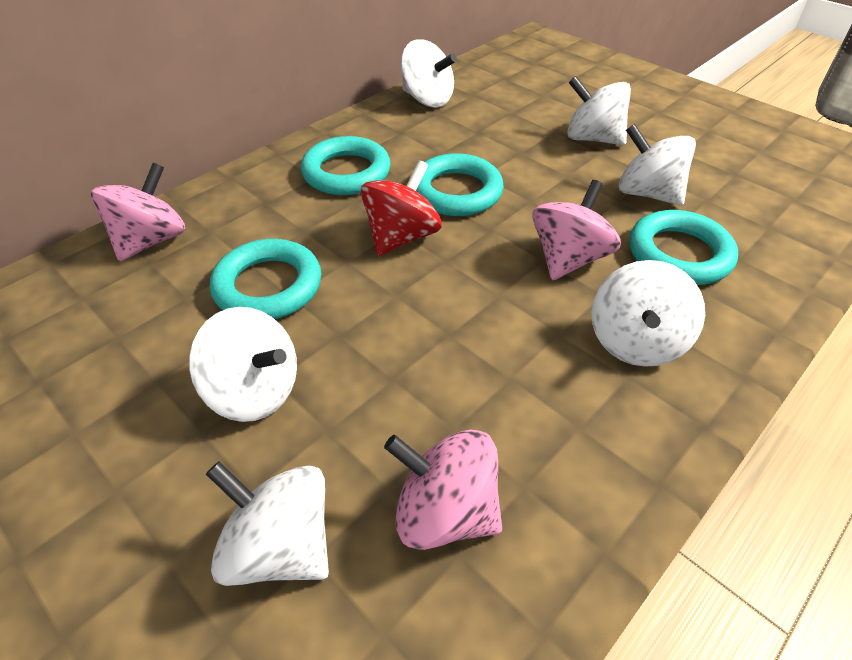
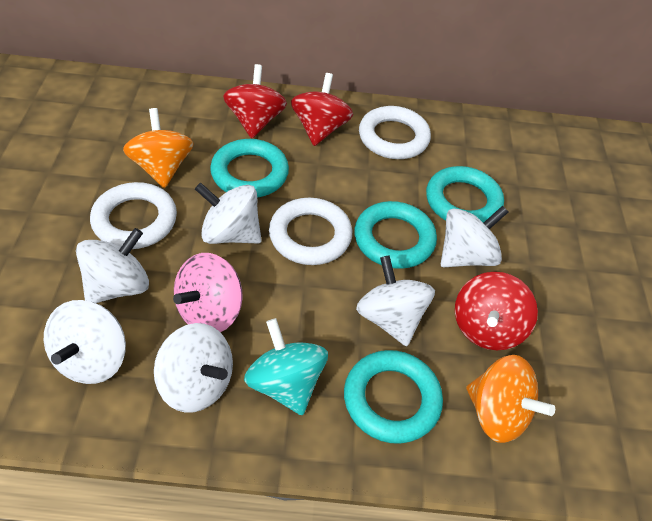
orange spinning top: 0 -> 2
pink spinning top: 3 -> 1
red spinning top: 1 -> 3
turquoise spinning top: 0 -> 1
white ring: 0 -> 3

